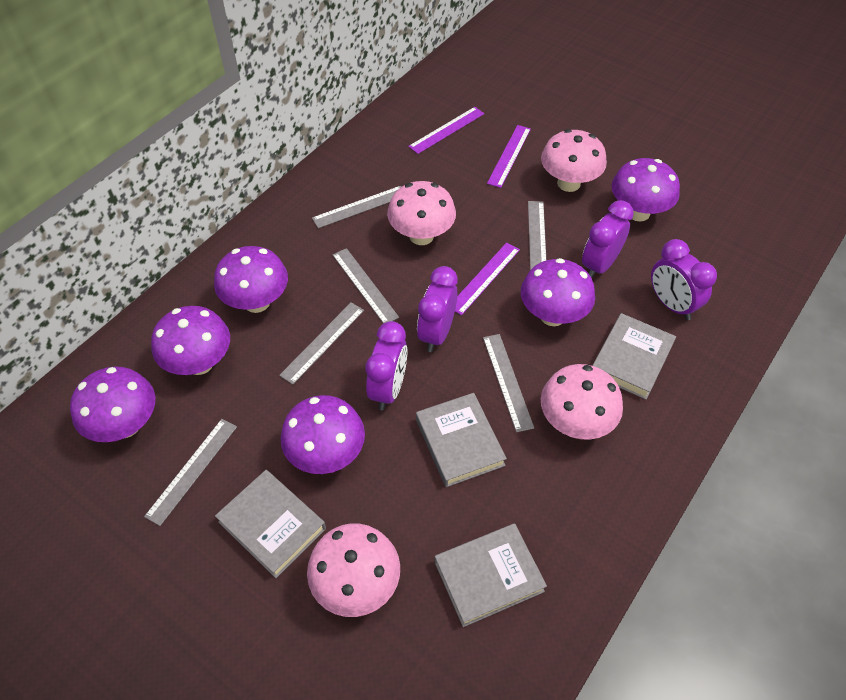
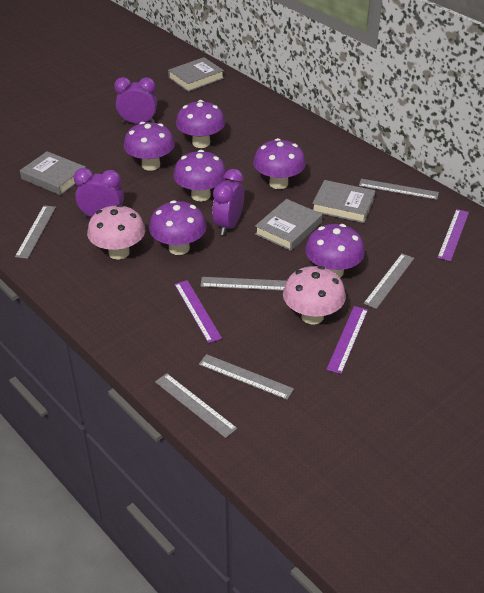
pink mushroom: 4 -> 2
purple clock: 4 -> 3

